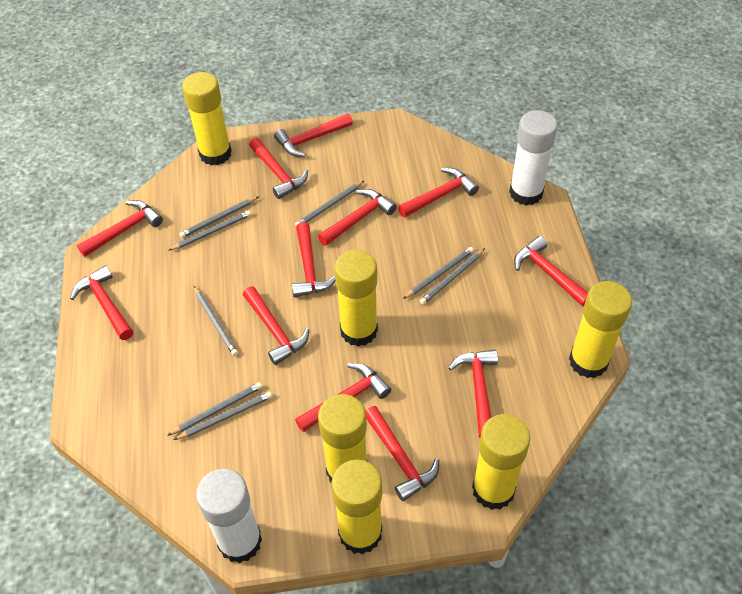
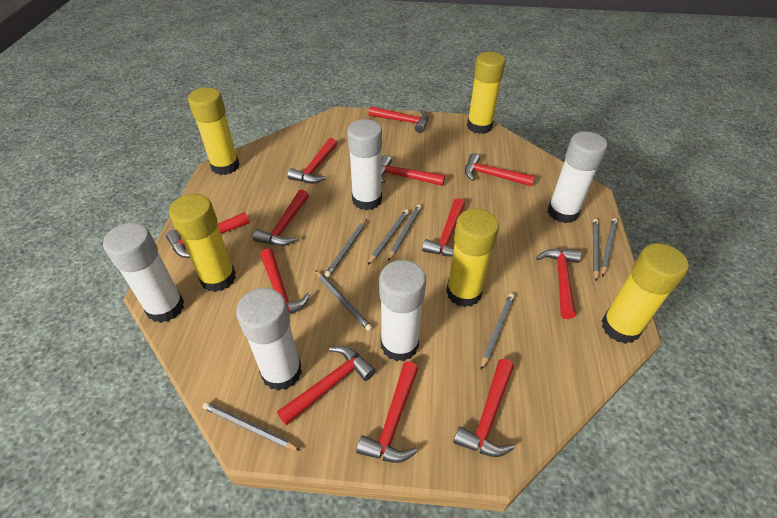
white glue stick: 2 -> 5
yellow glue stick: 6 -> 5

